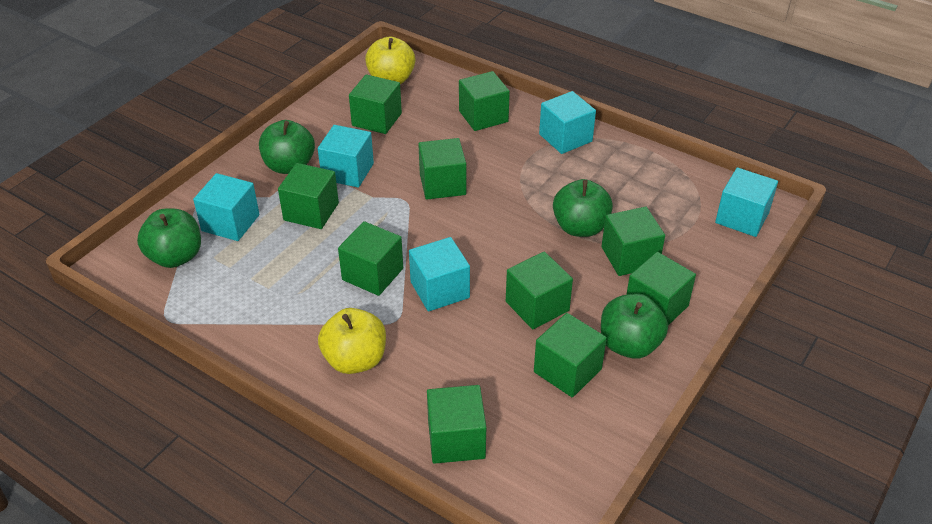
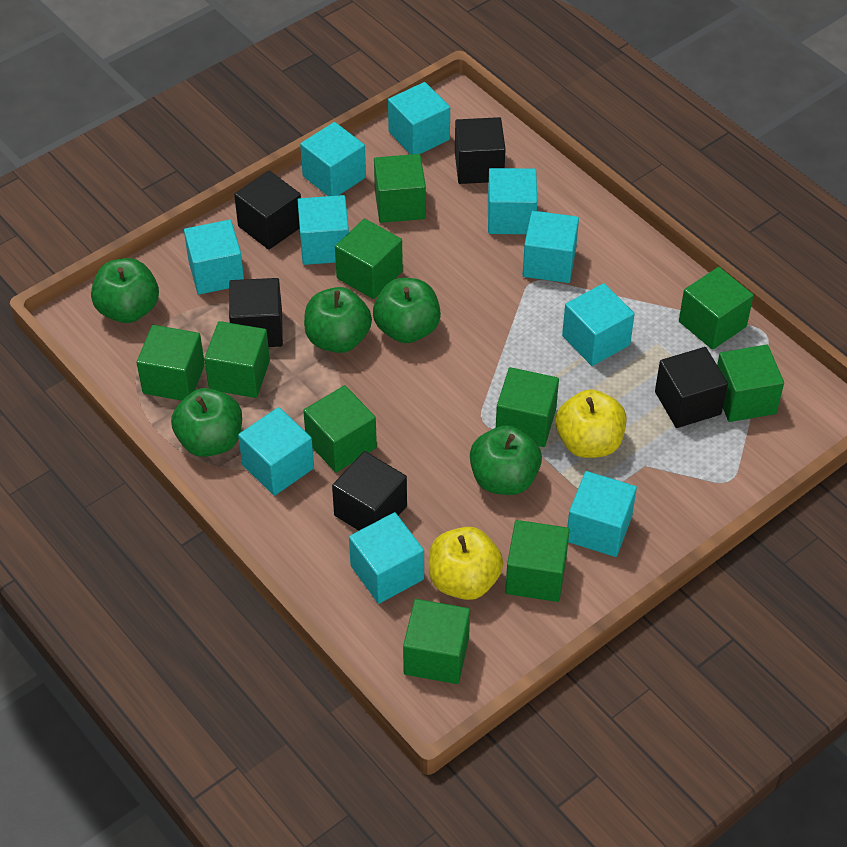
black cube: 0 -> 5
green apple: 4 -> 5
turquoise cube: 5 -> 10

